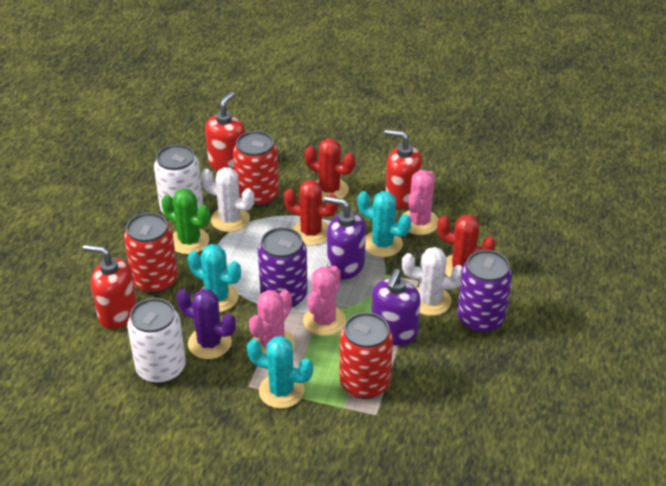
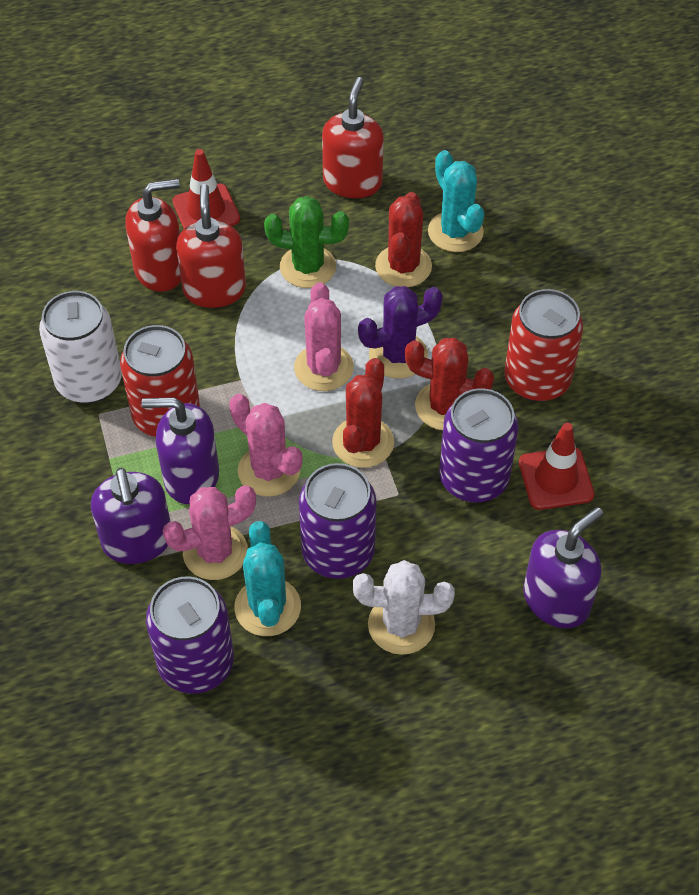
purple can: 2 -> 3
purple soap dispenser: 2 -> 3
red can: 3 -> 2
red traffic cone: 0 -> 2
turquoise cactus: 3 -> 2
white cactus: 2 -> 1
white can: 2 -> 1

